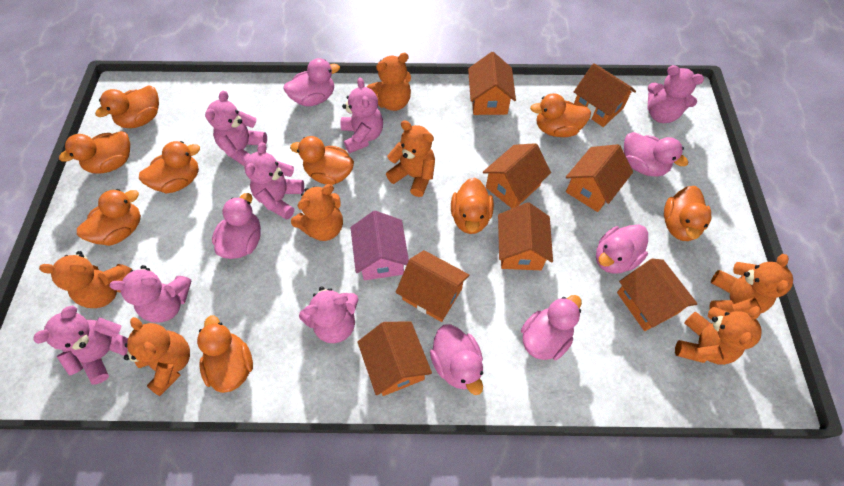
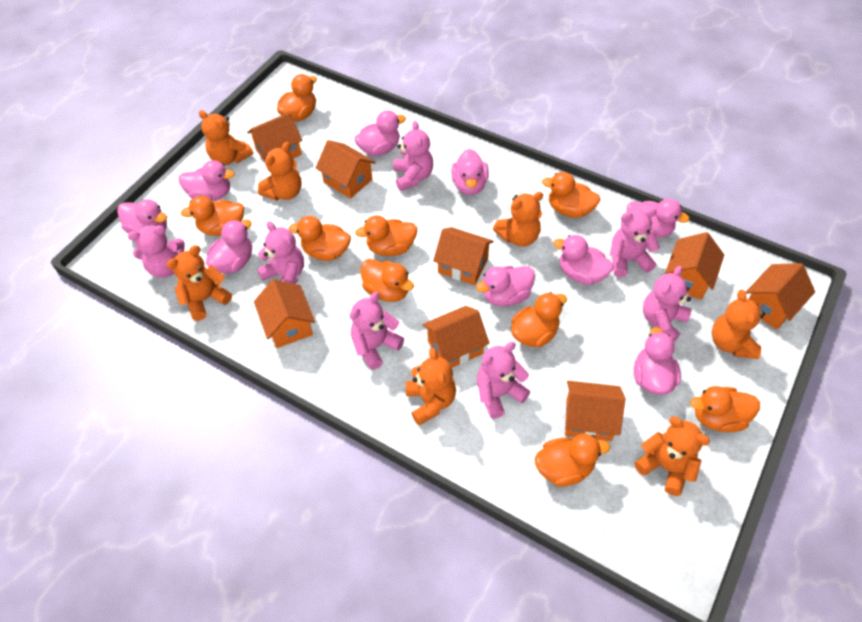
pink duck: 6 -> 9
pink house: 1 -> 0

